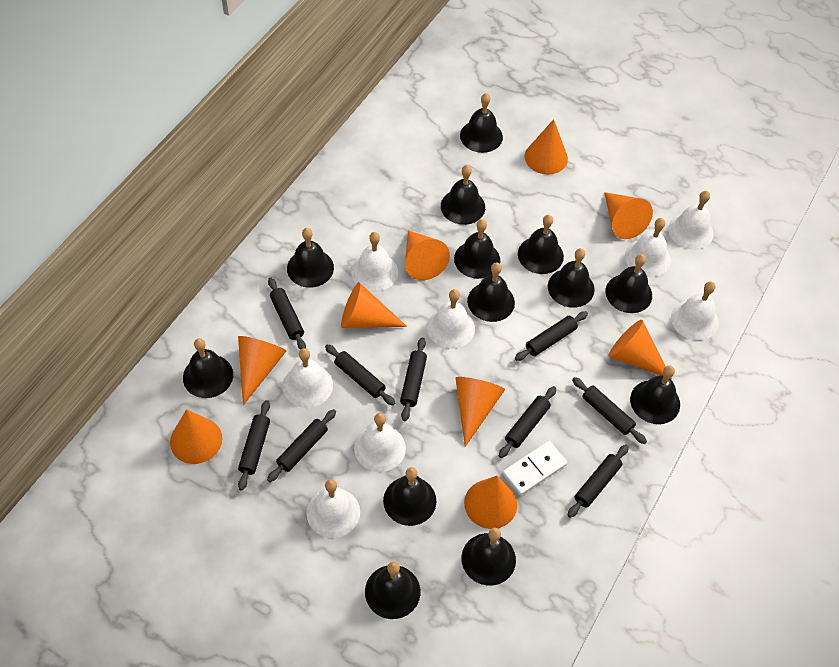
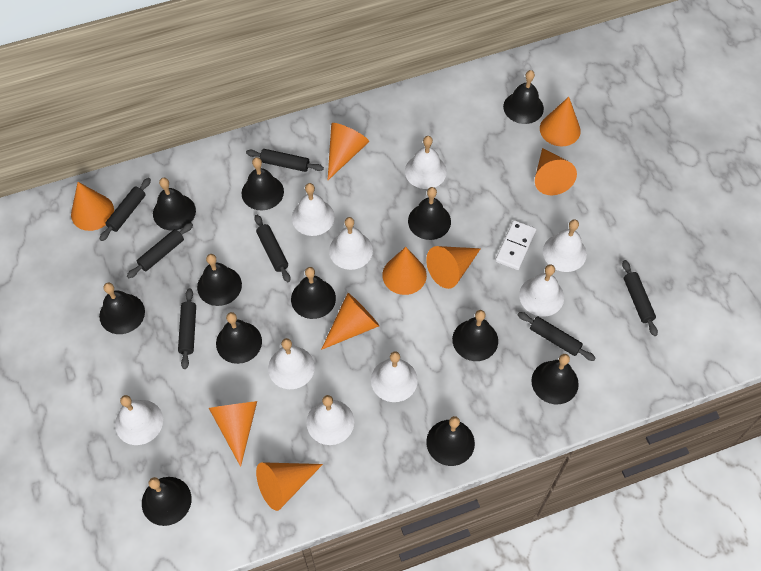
black bell: 13 -> 12
black rolling pin: 9 -> 7
white bell: 8 -> 9

